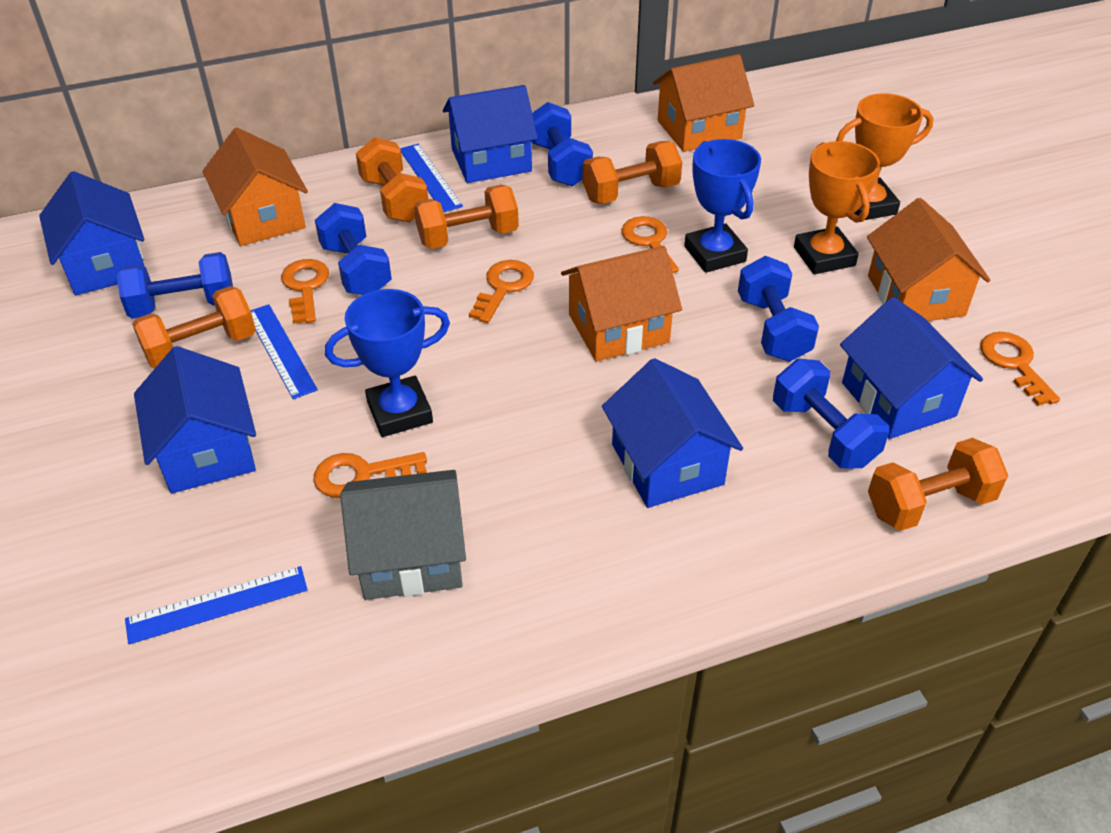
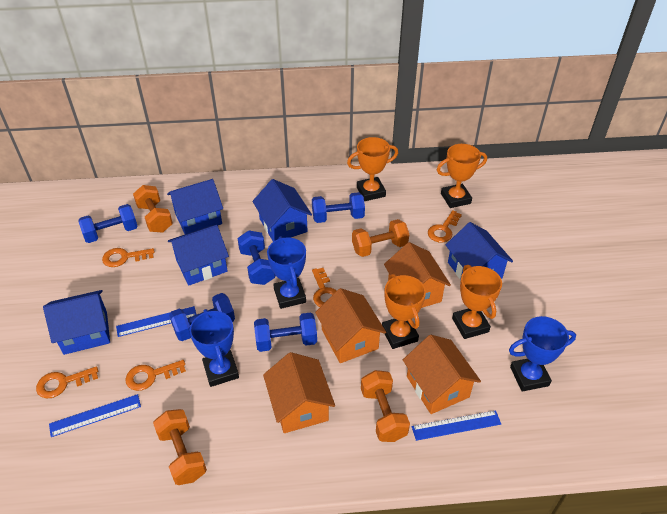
blue trophy: 2 -> 3
grey house: 1 -> 0
orange dumbbell: 5 -> 4
orange trophy: 2 -> 4

